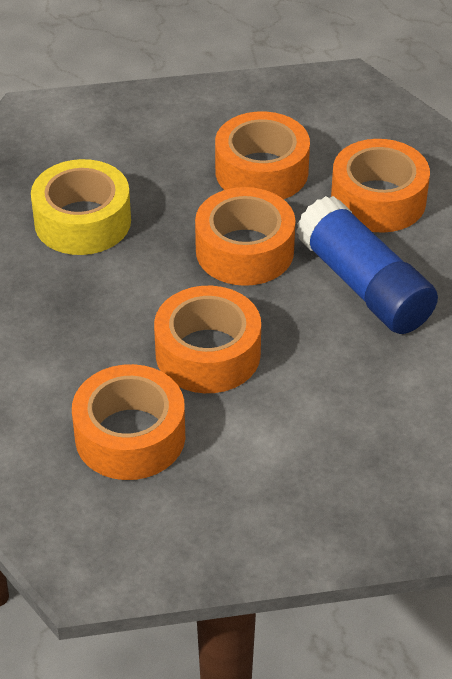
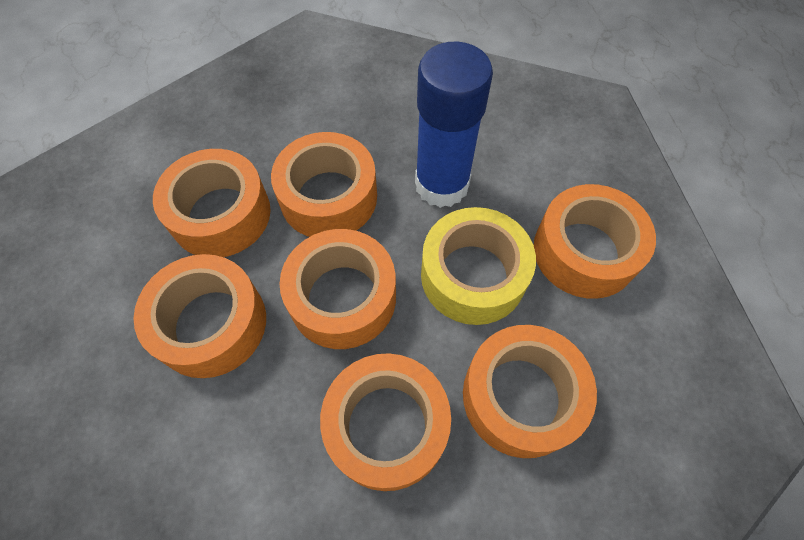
orange tape: 5 -> 7

